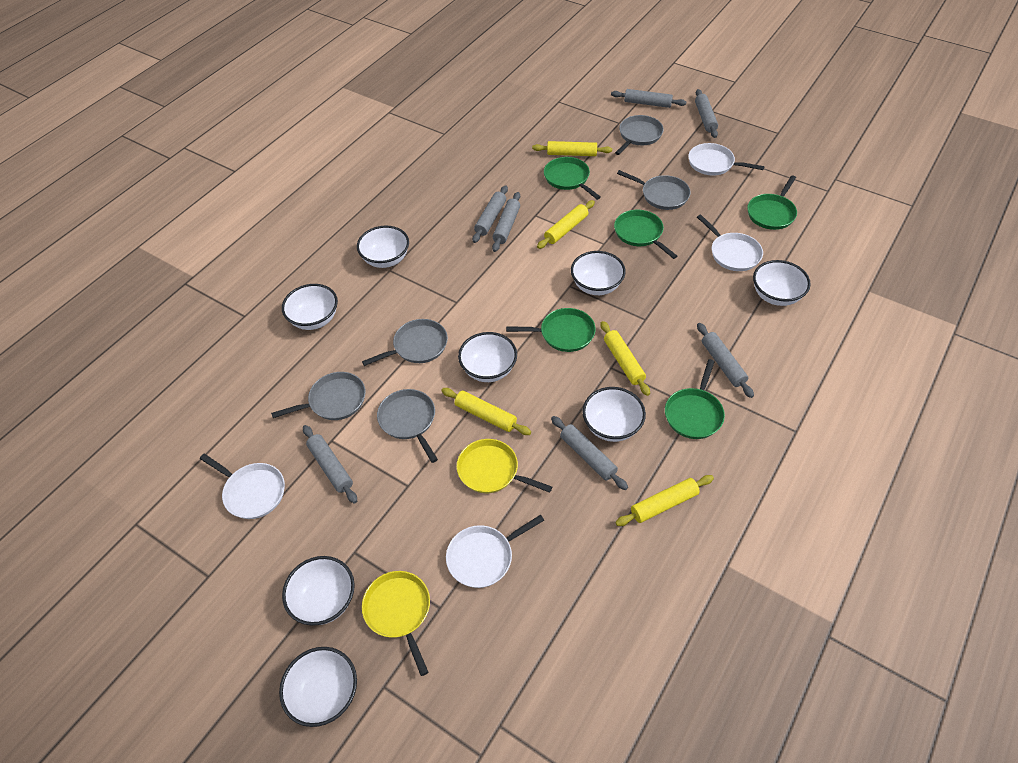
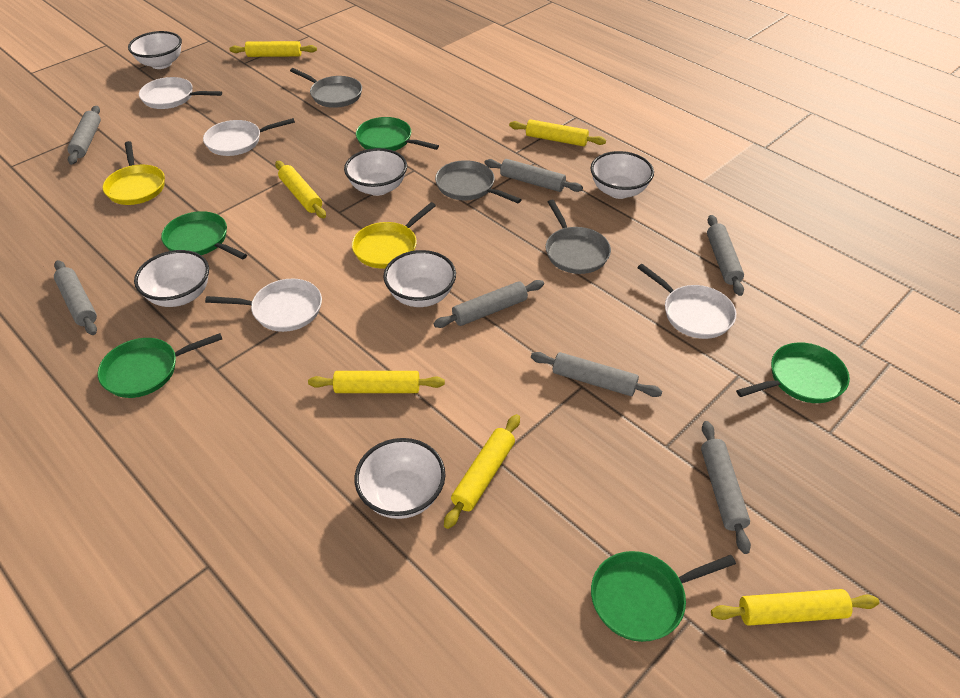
grey pan: 5 -> 3
white bowl: 8 -> 6
yellow rolling pin: 5 -> 6

